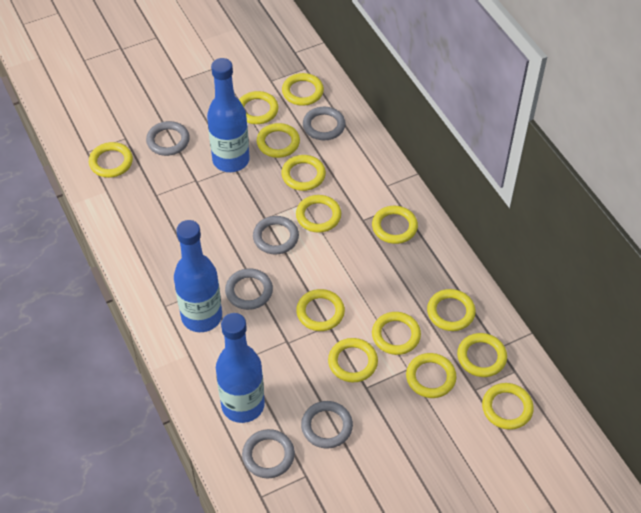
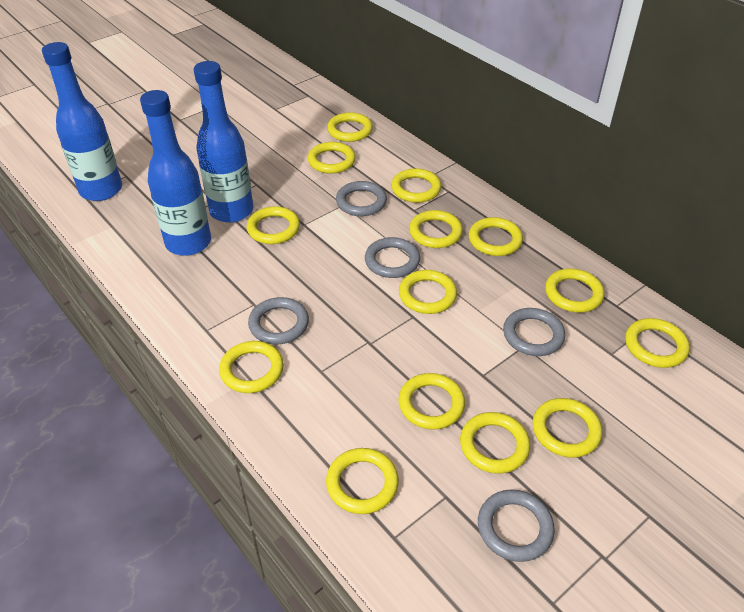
grey ring: 6 -> 5

